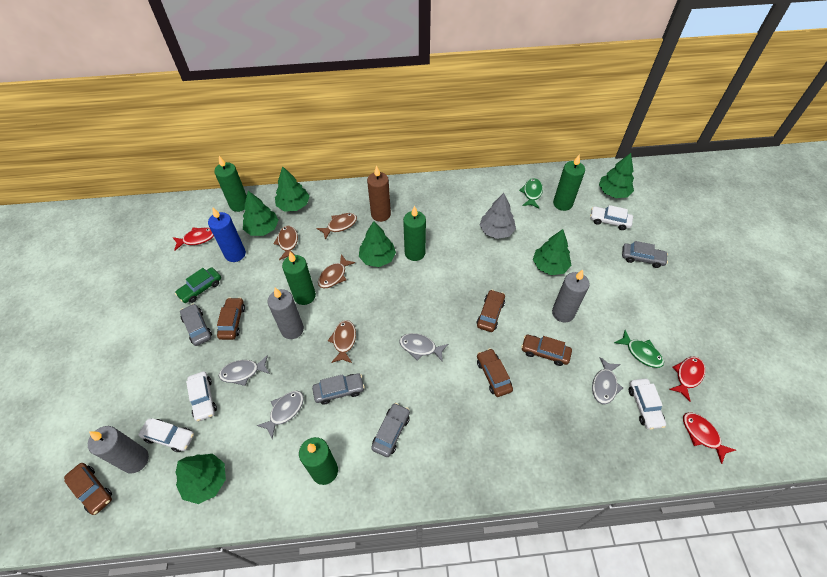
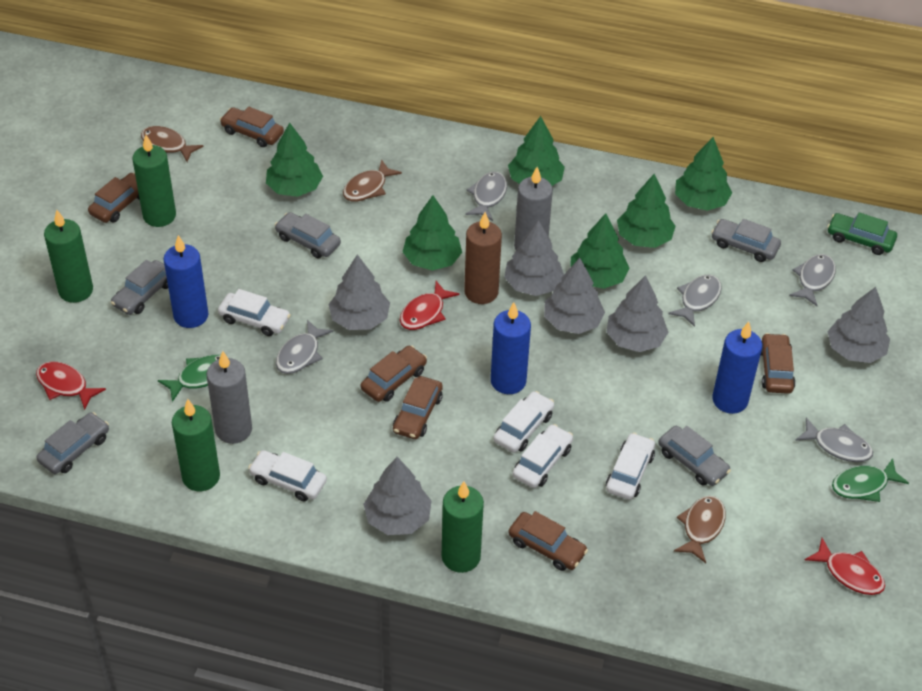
blue candle: 1 -> 3
brown car: 5 -> 6
brown fish: 4 -> 3
green candle: 5 -> 4
grey candle: 3 -> 2
grey car: 4 -> 5
grey fish: 4 -> 5
grey tree: 1 -> 6
white car: 4 -> 5

